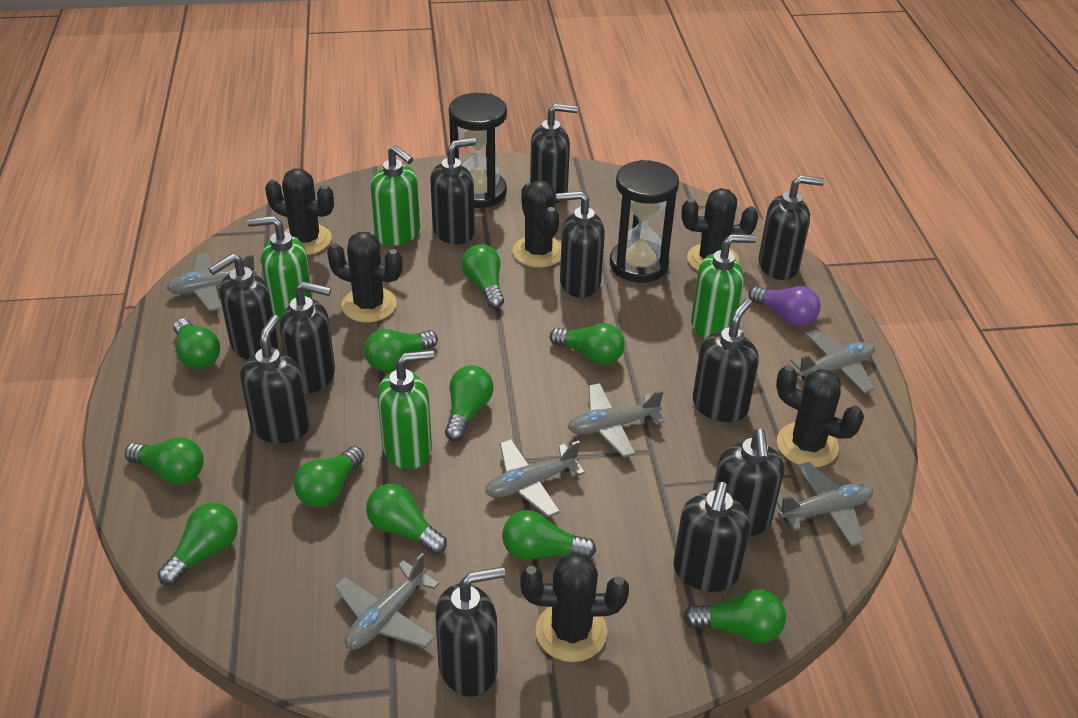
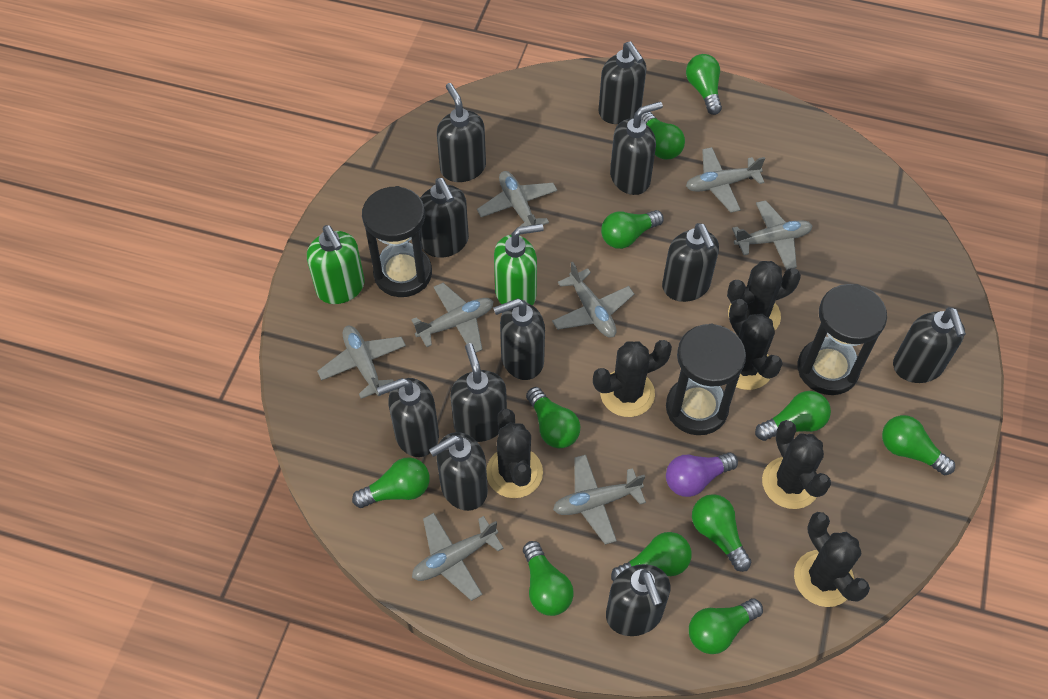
black hourglass: 2 -> 3
green soap dispenser: 4 -> 2
grey plane: 6 -> 8

